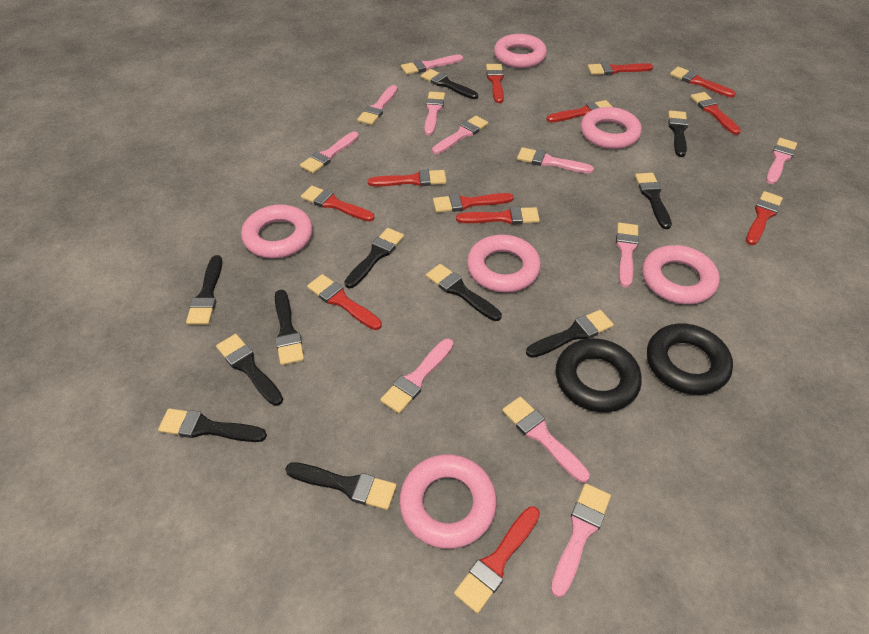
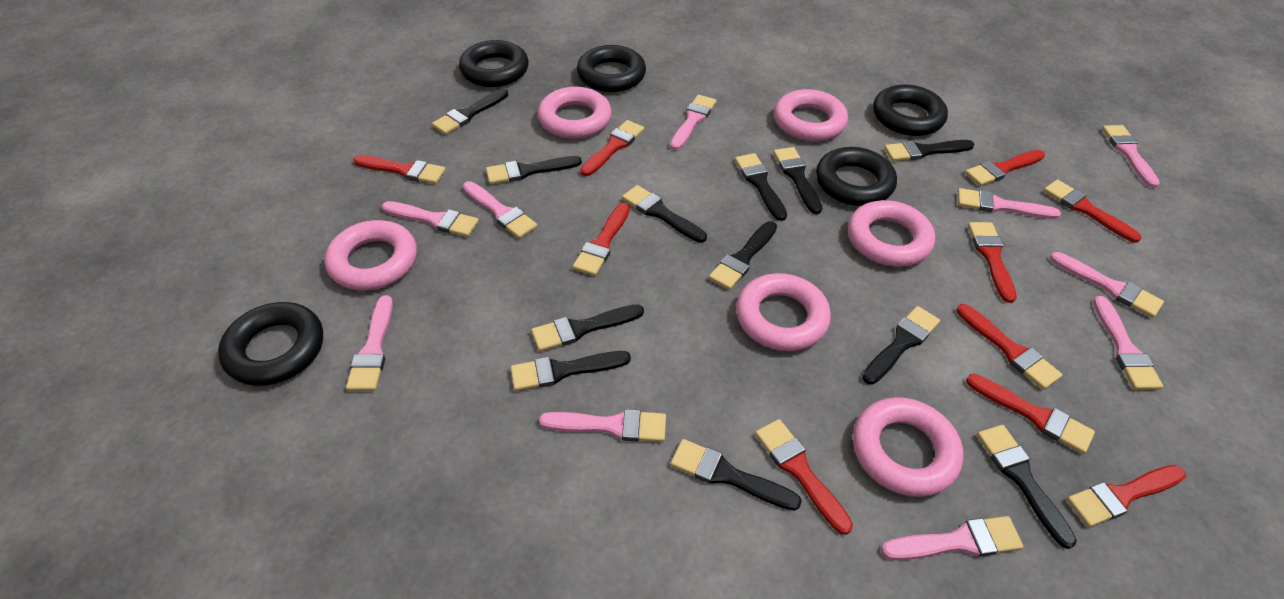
black brush: 11 -> 12
black ring: 2 -> 5
pink brush: 11 -> 10
red brush: 12 -> 10

